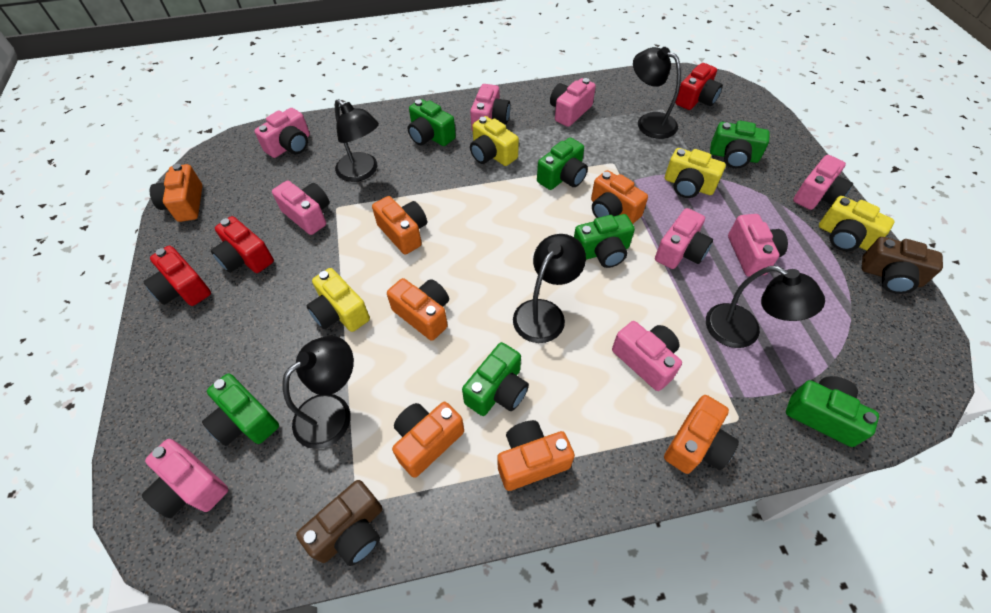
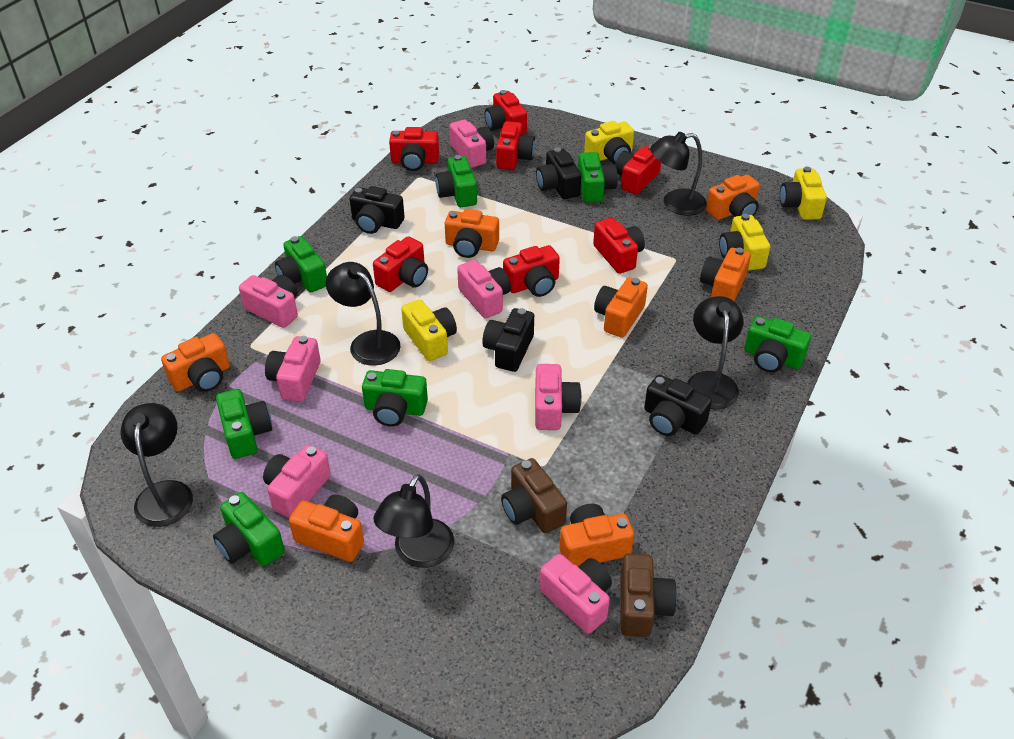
black camera: 0 -> 4
pink camera: 9 -> 7
red camera: 3 -> 7

